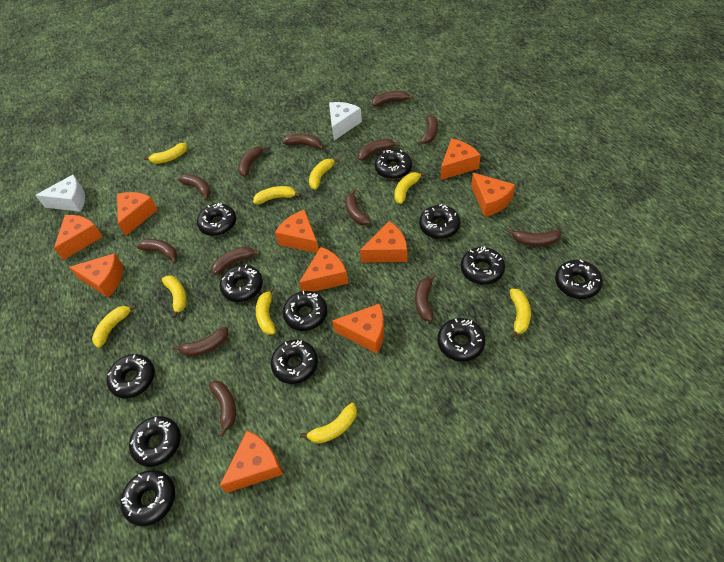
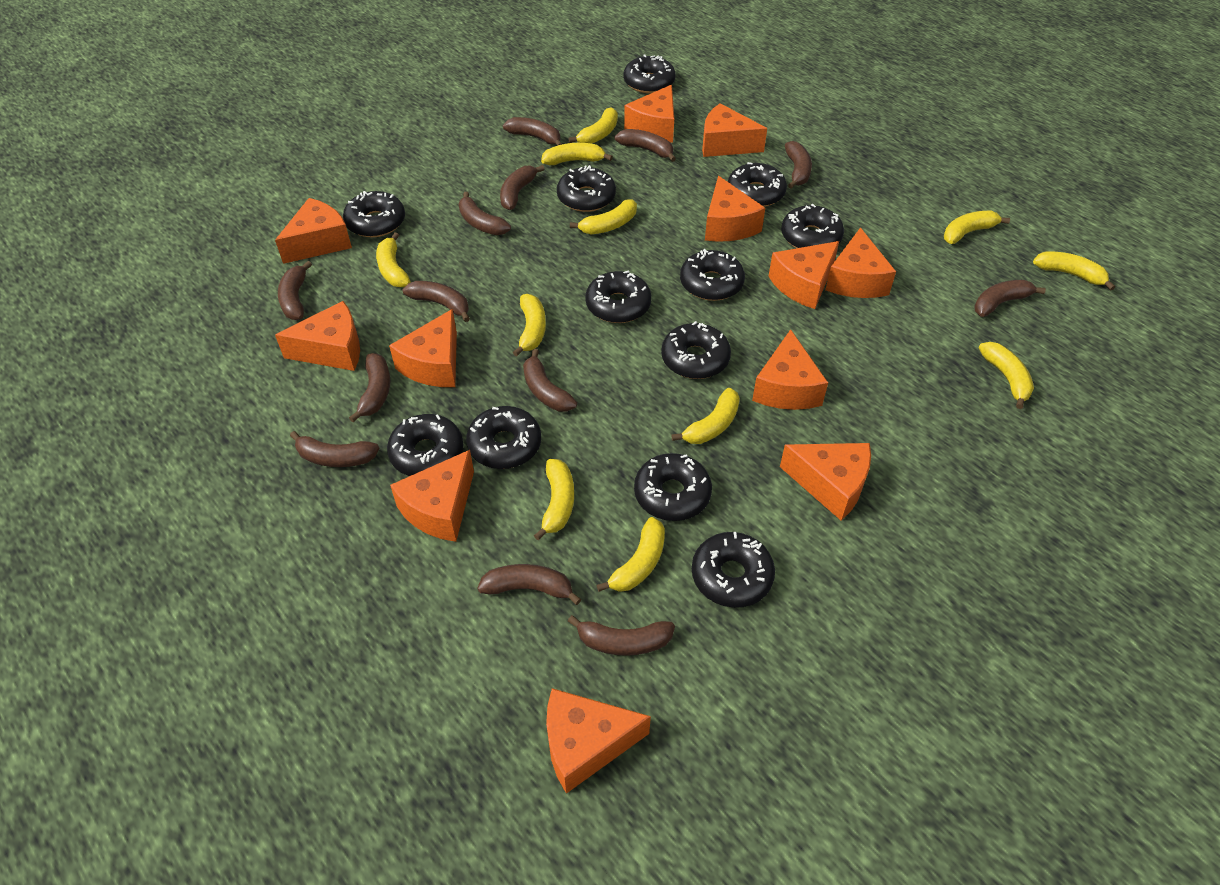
orange cheese: 10 -> 12
white cheese: 2 -> 0
yellow banana: 9 -> 11

